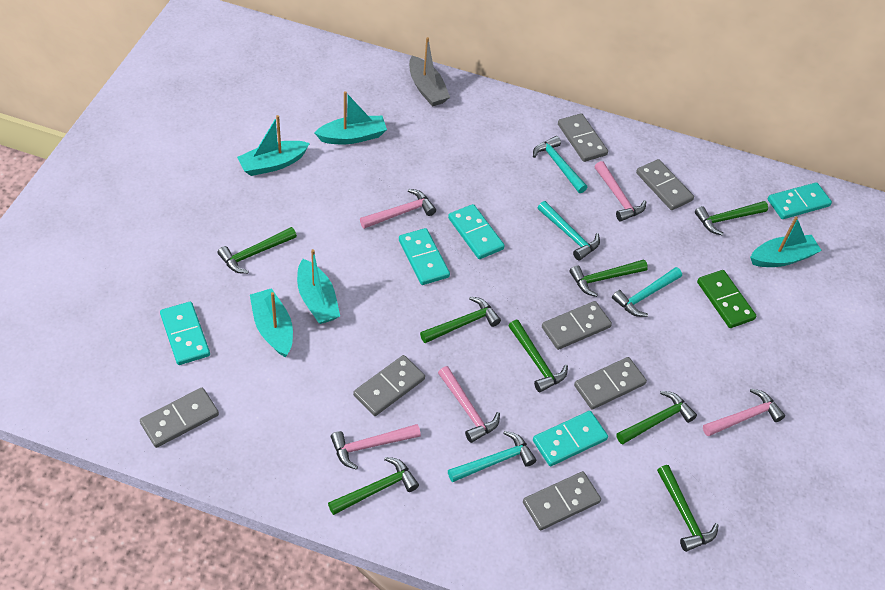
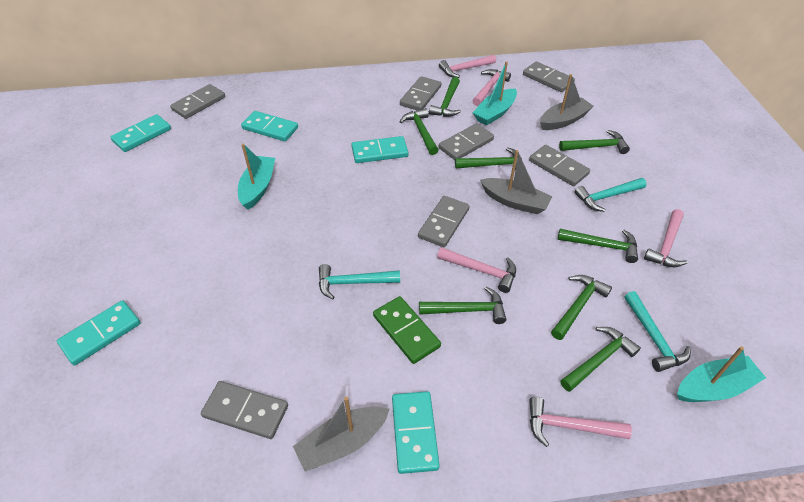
grey boat: 1 -> 3
turquoise boat: 5 -> 3
turquoise hammer: 4 -> 3

